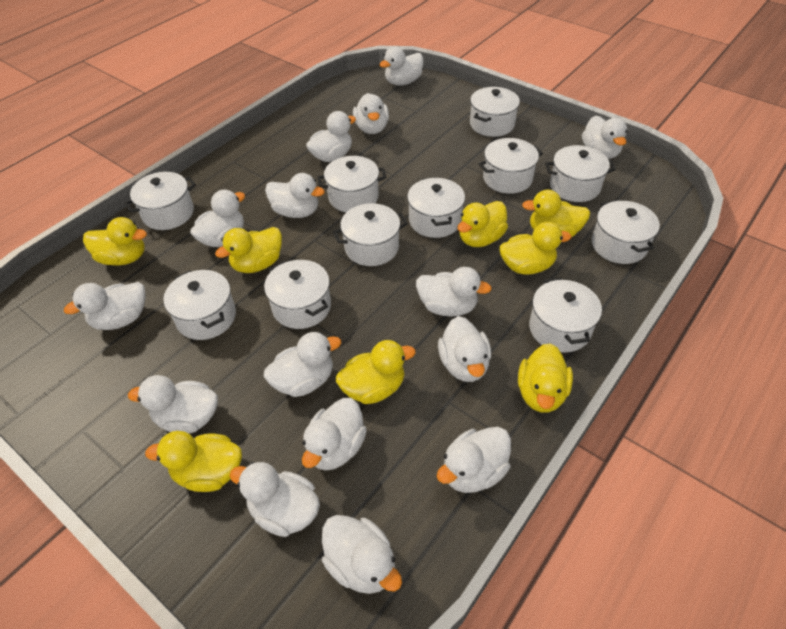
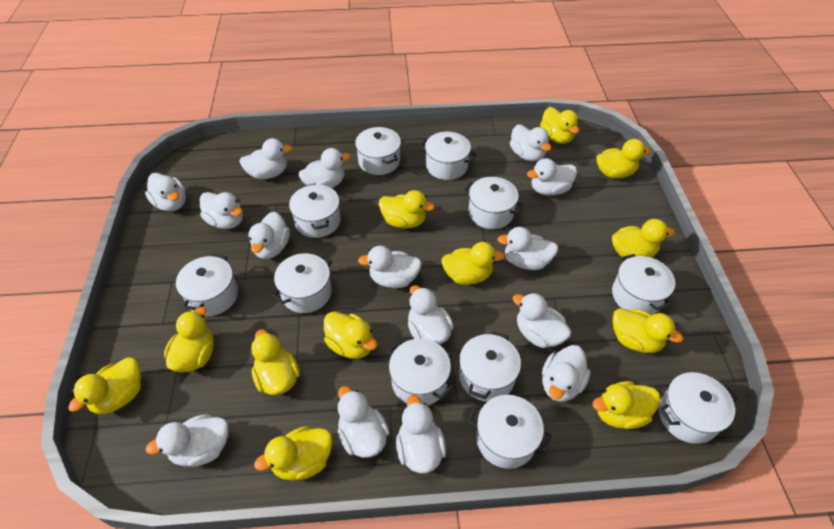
yellow duck: 8 -> 12

